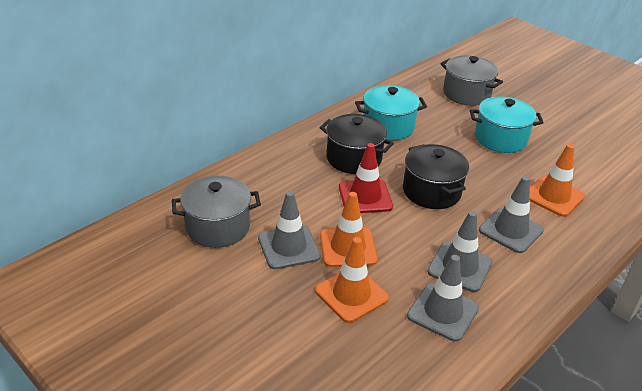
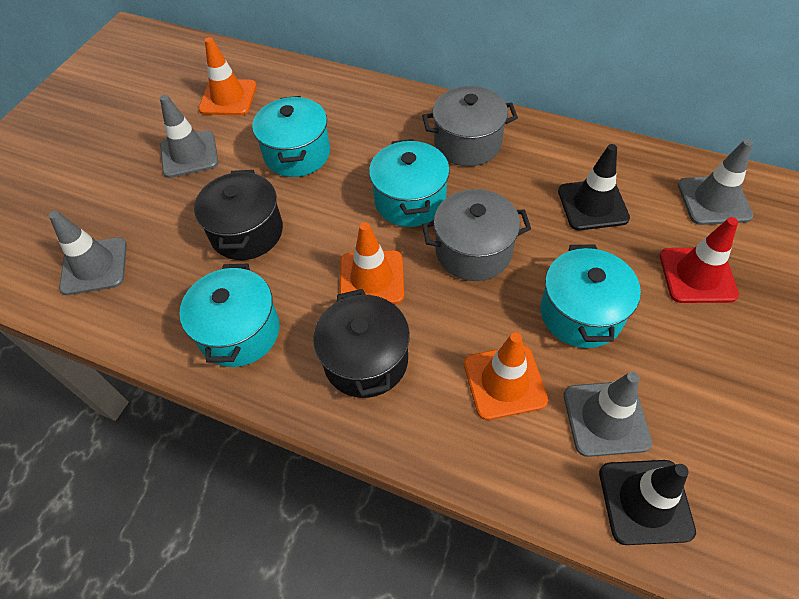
black traffic cone: 0 -> 2
turquoise pot: 2 -> 4

